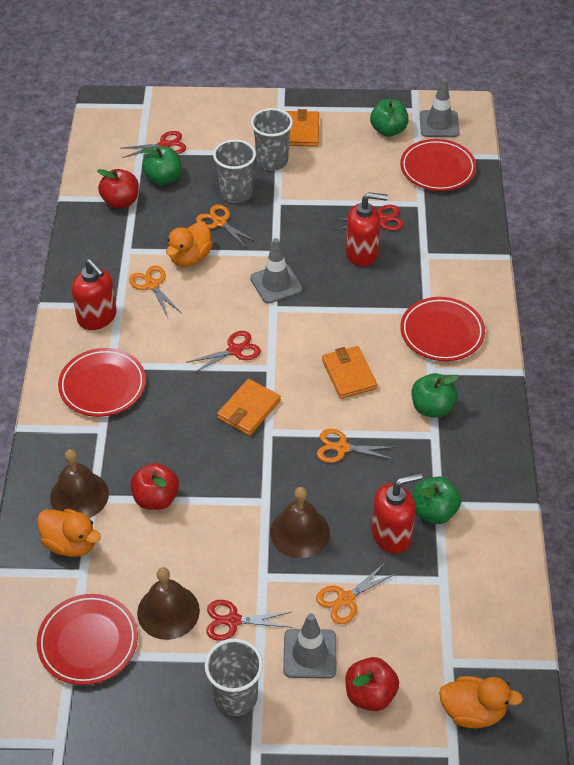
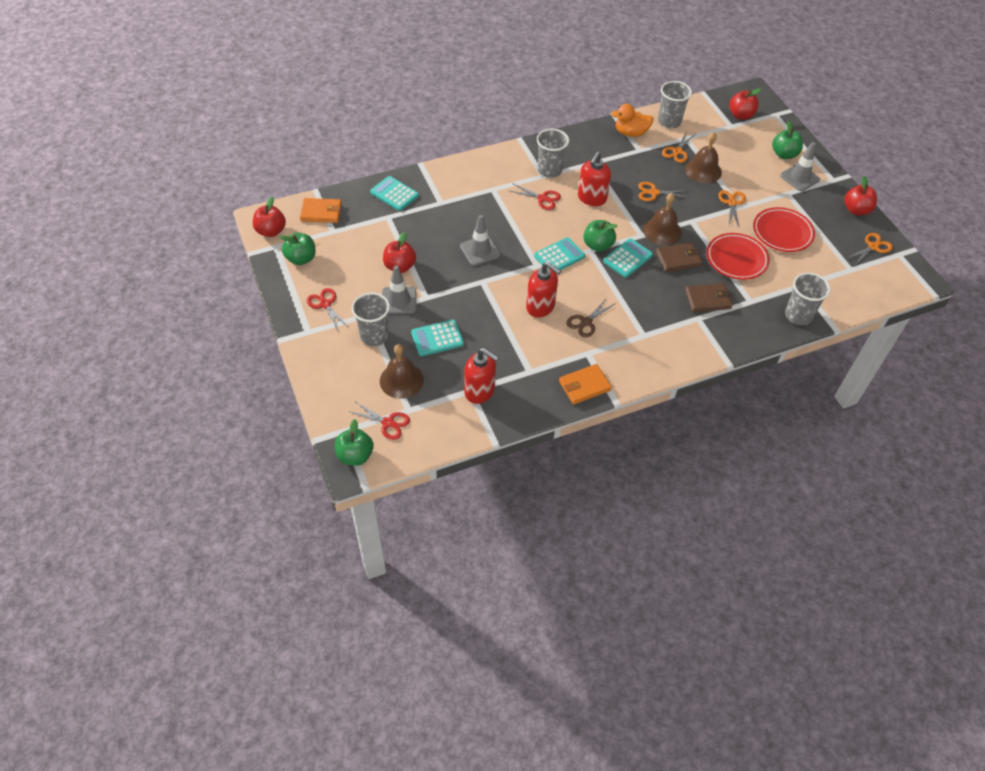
brown scissors: 0 -> 1
brown wallet: 0 -> 2
grey cup: 3 -> 4
orange duck: 3 -> 1
orange wallet: 3 -> 2
red apple: 3 -> 4
red plate: 4 -> 2
red scissors: 4 -> 3
turquoise calculator: 0 -> 4

